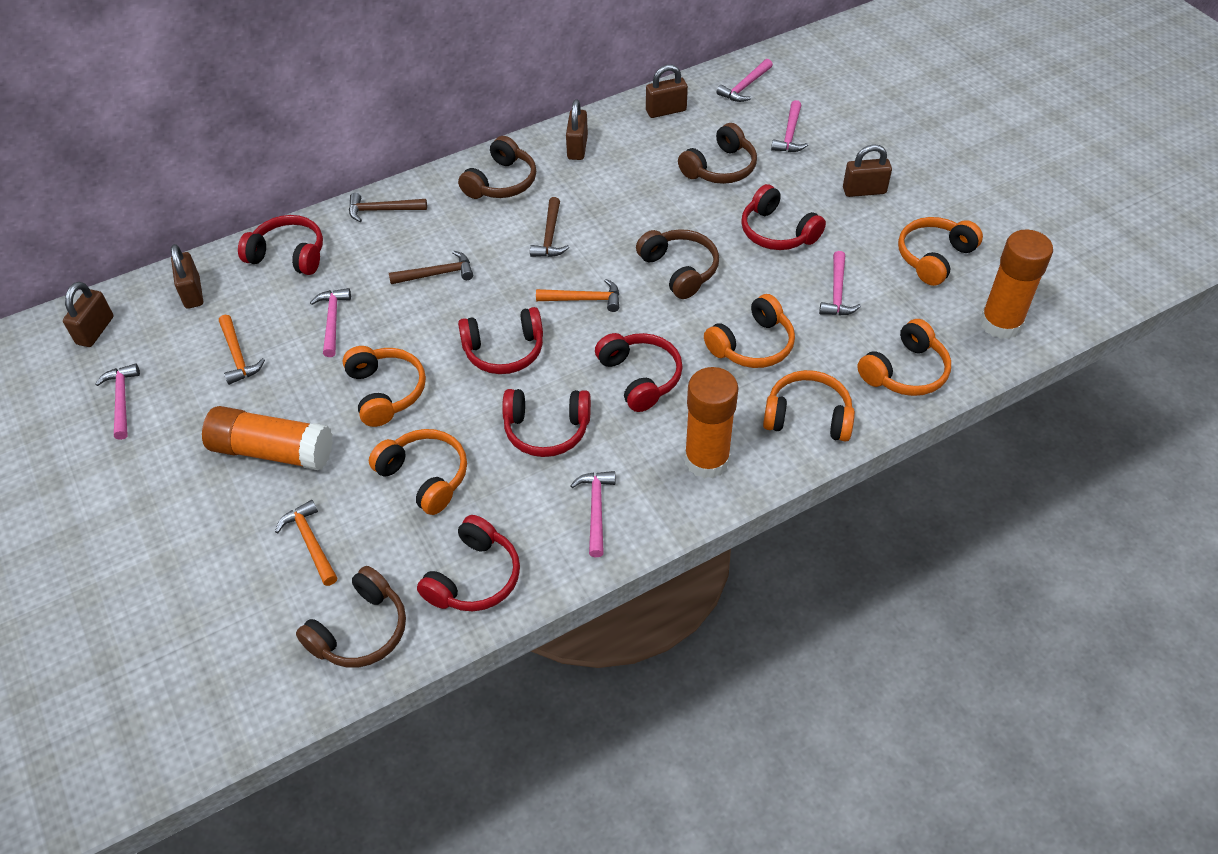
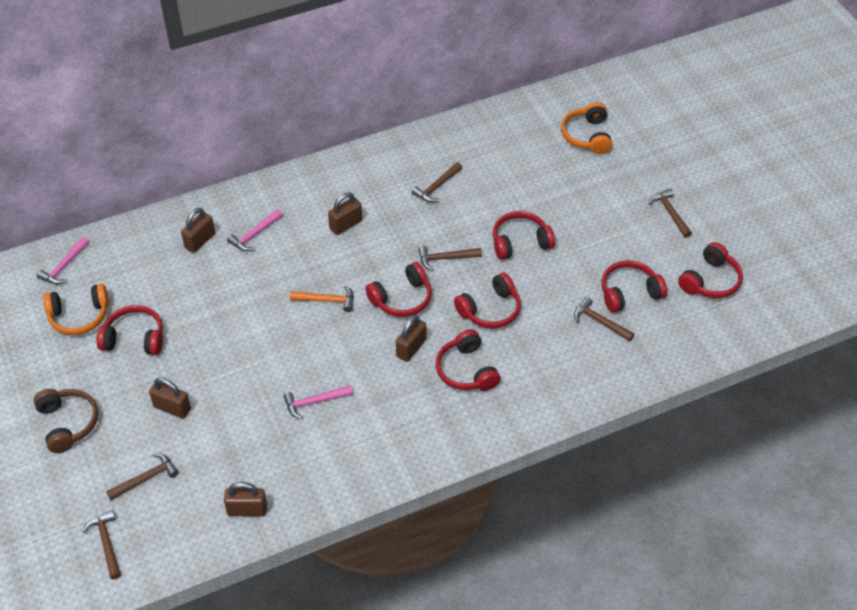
brown hammer: 3 -> 6
brown headphones: 4 -> 1
orange glue stick: 3 -> 0
orange hammer: 3 -> 1
orange headphones: 6 -> 2
pink hammer: 6 -> 3
red headphones: 6 -> 7

